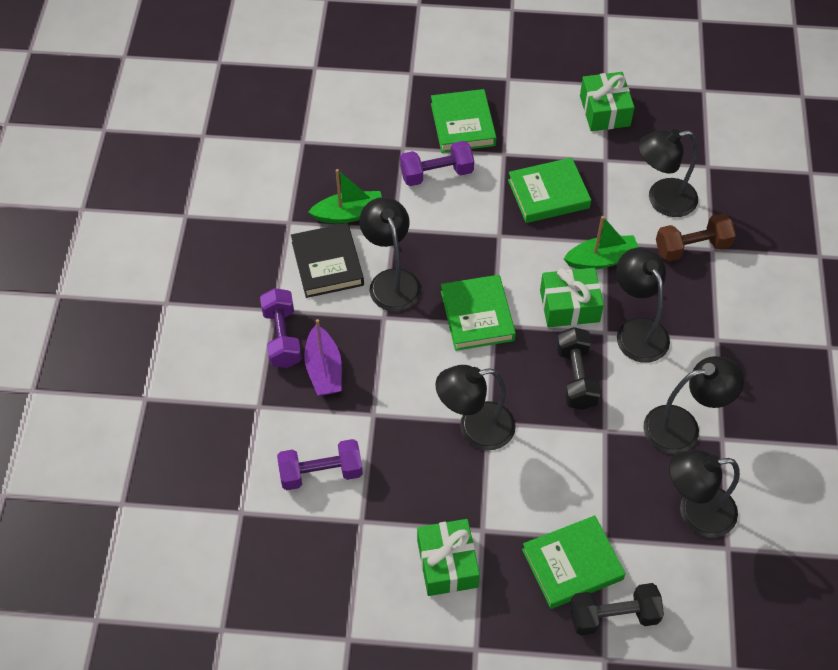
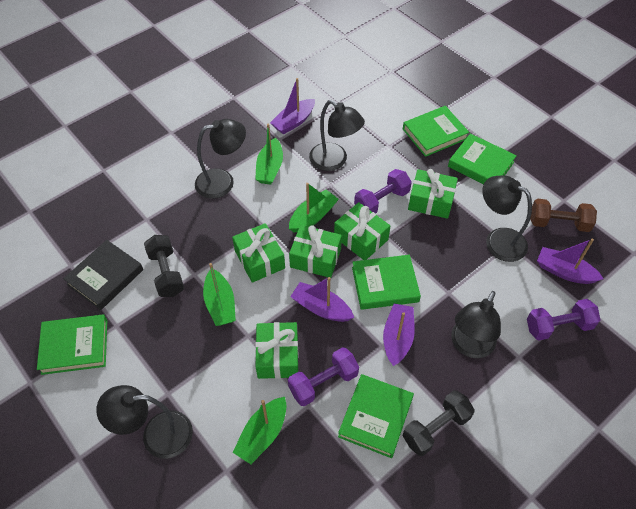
black lamp: 6 -> 5
green boat: 2 -> 4
green book: 4 -> 5
green gift: 3 -> 5
purple boat: 1 -> 4

